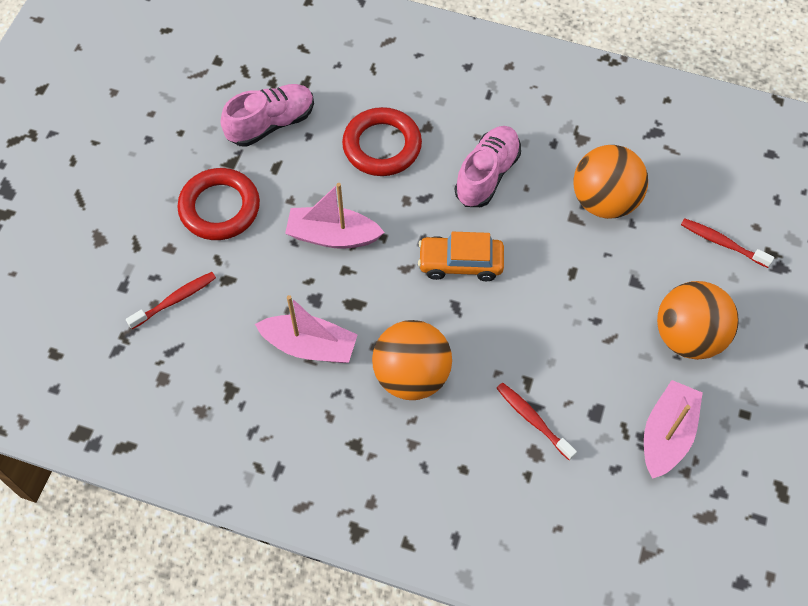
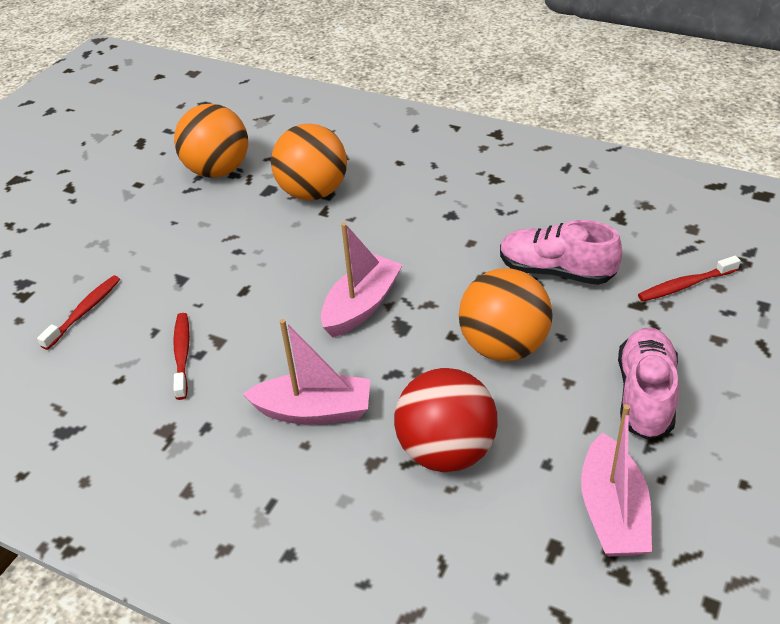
orange car: 1 -> 0
red ball: 0 -> 1
red ring: 2 -> 0

